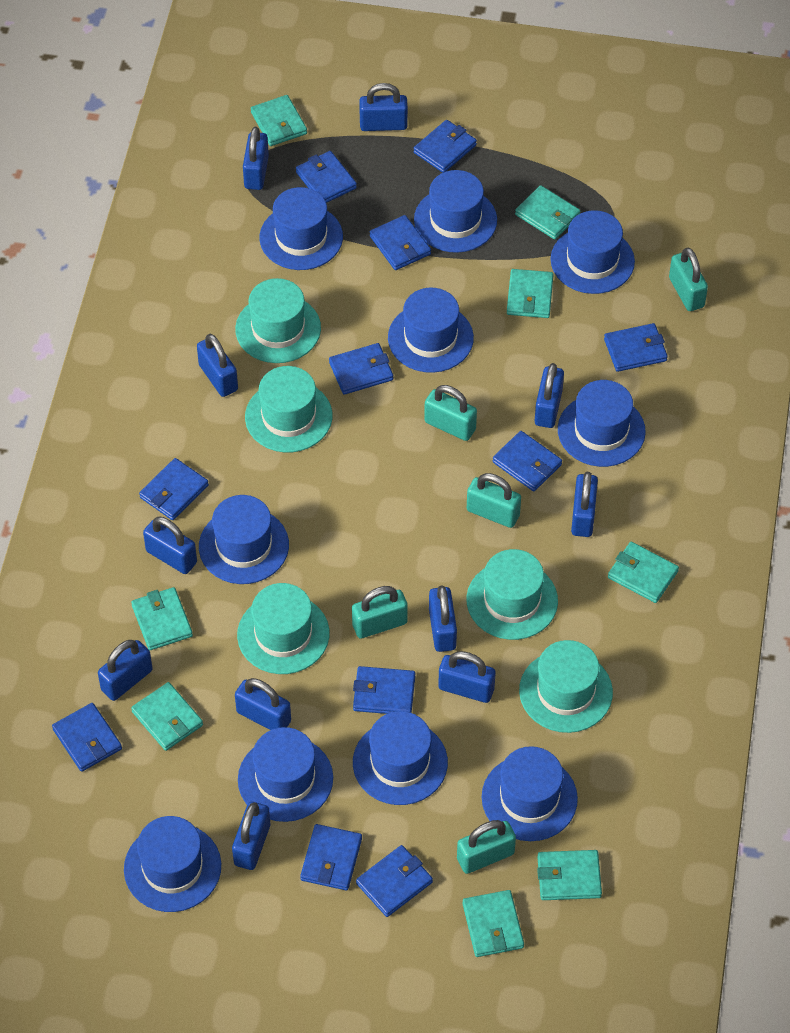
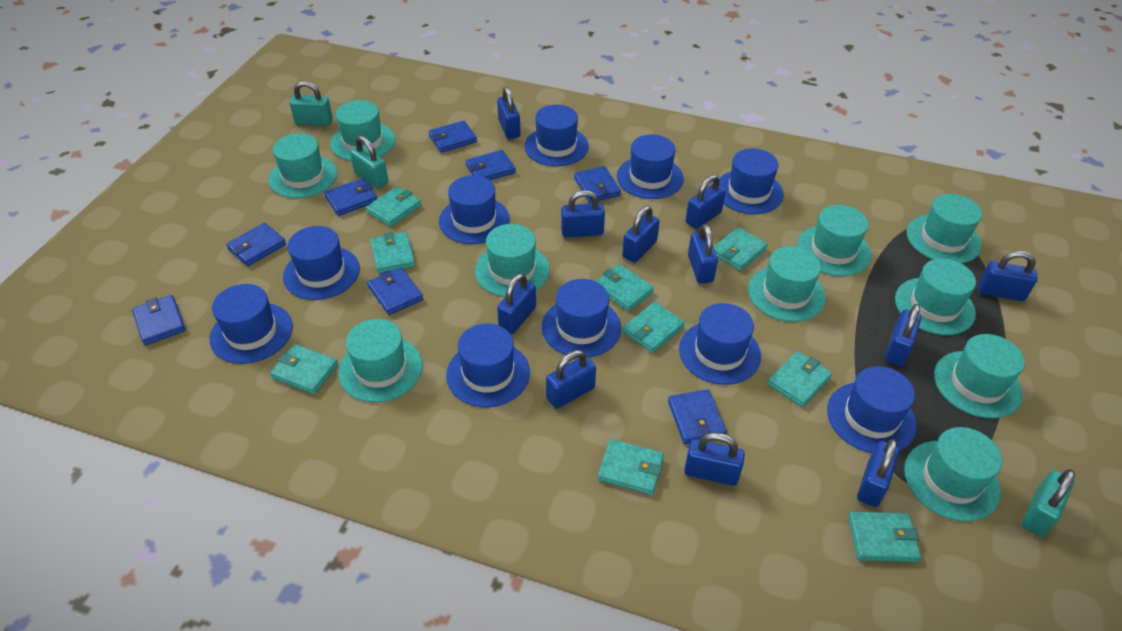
blue wallet: 11 -> 8
turquoise hat: 5 -> 10
turquoise padlock: 5 -> 3
turquoise wallet: 8 -> 9

